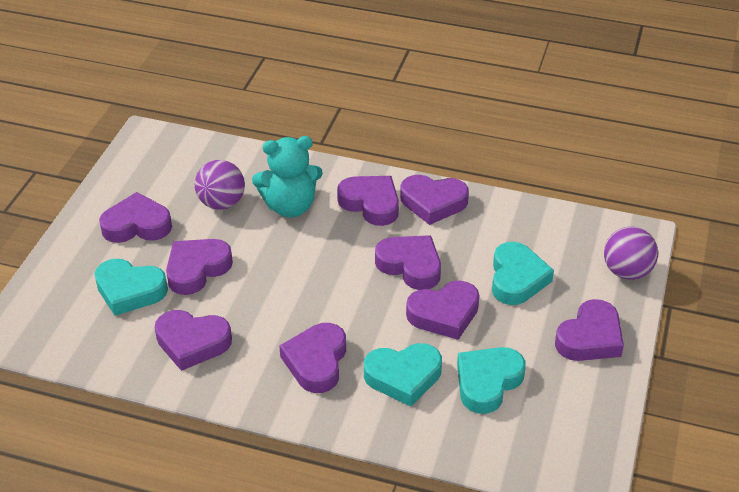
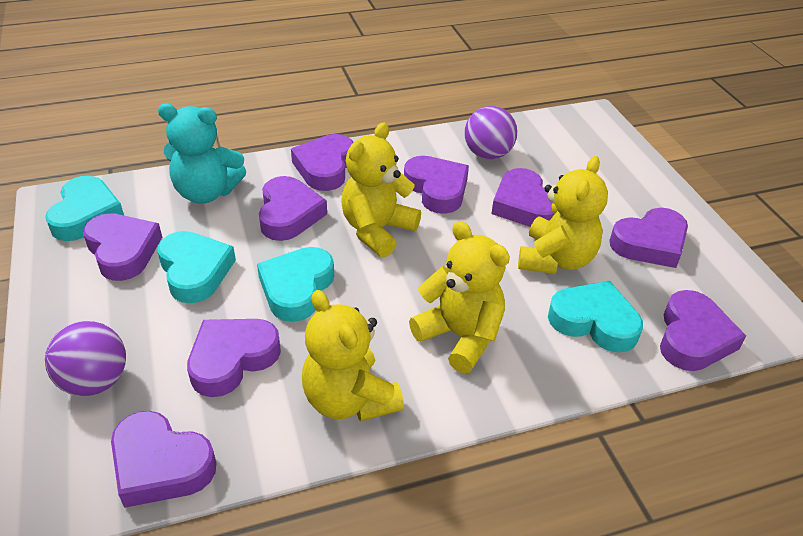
yellow teddy bear: 0 -> 4

